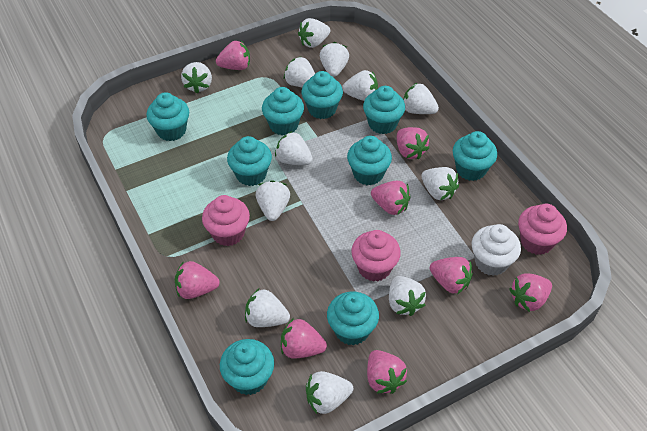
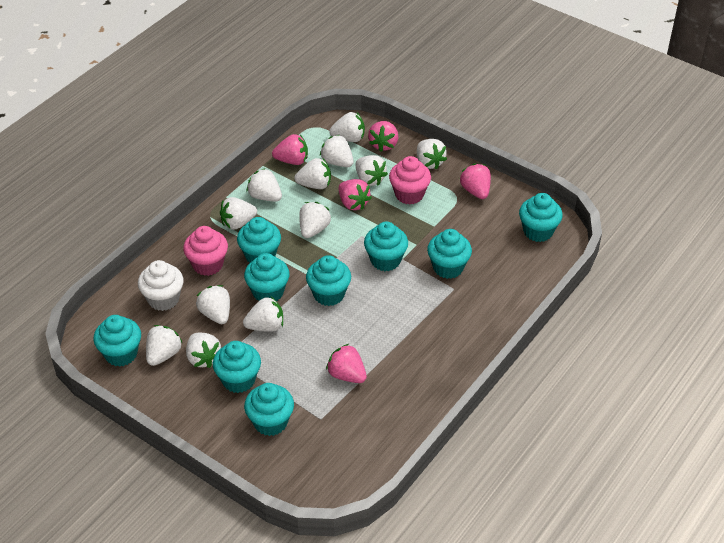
pink cupcake: 3 -> 2
pink strawberry: 8 -> 5

